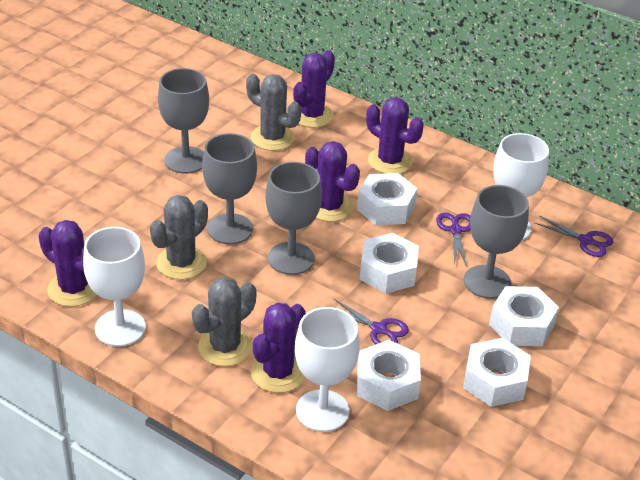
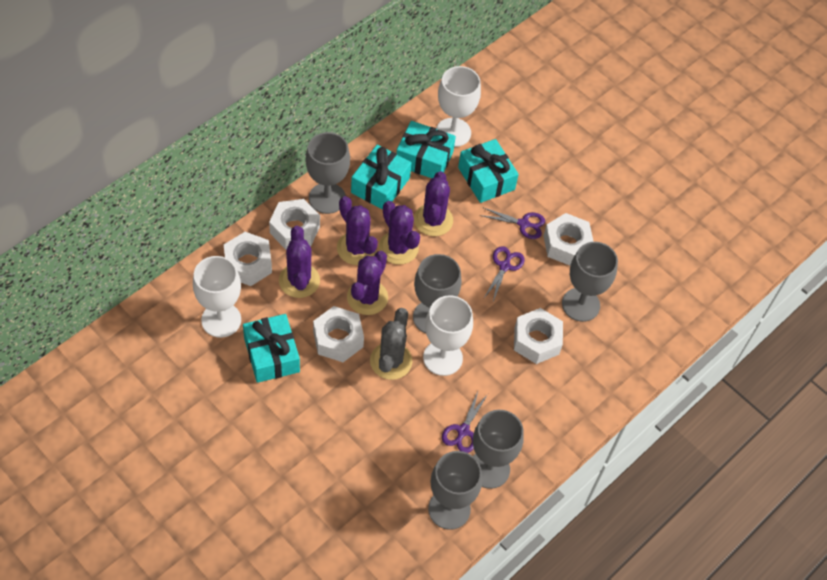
grey cactus: 3 -> 1
grey goblet: 4 -> 5
turquoise gift: 0 -> 4

